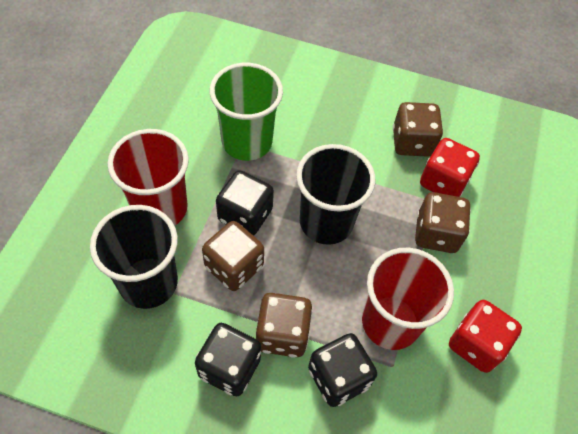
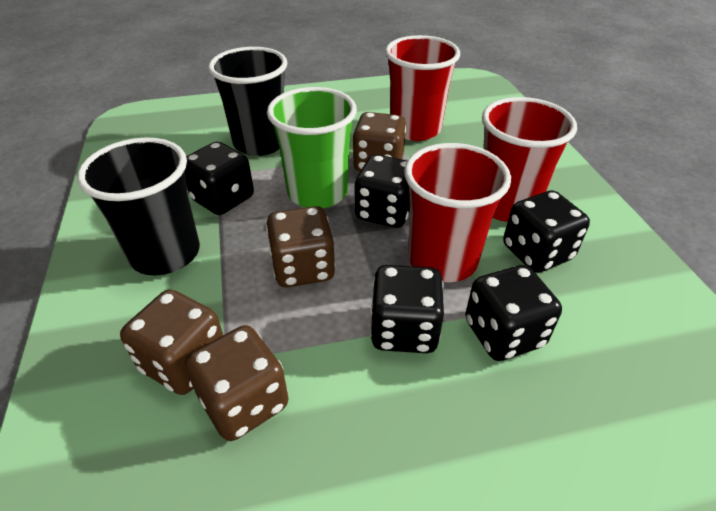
black dice: 3 -> 5
red cup: 2 -> 3
red dice: 2 -> 0

